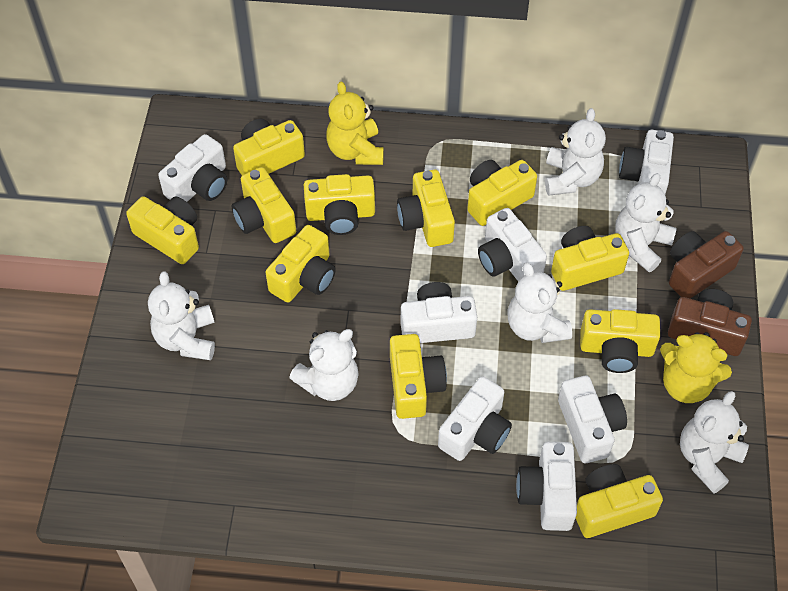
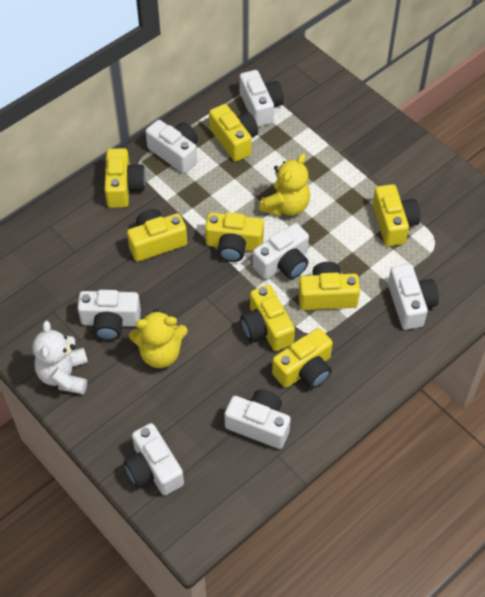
brown camera: 2 -> 0
white teddy bear: 6 -> 1
yellow camera: 11 -> 8

